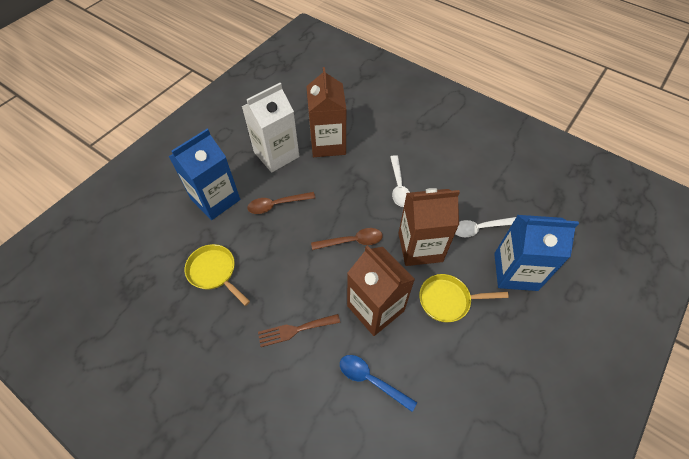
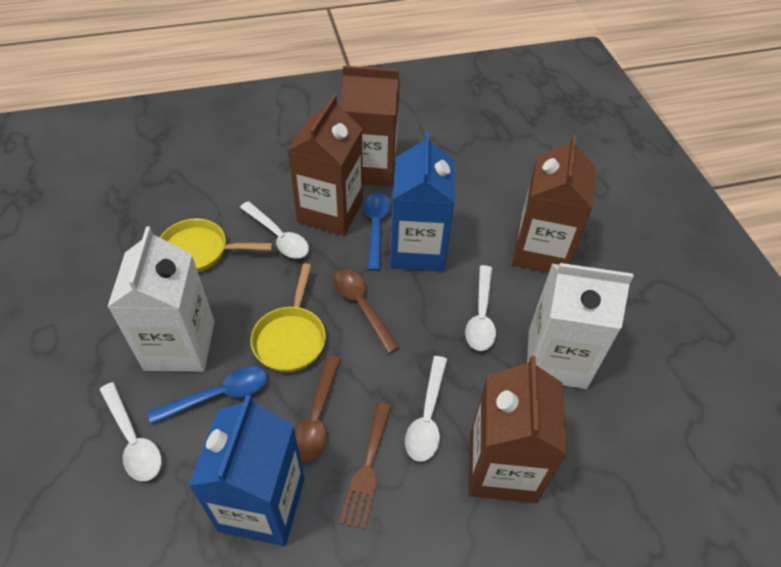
blue spoon: 1 -> 2
brown carton: 3 -> 4
white carton: 1 -> 2
white spoon: 2 -> 4

